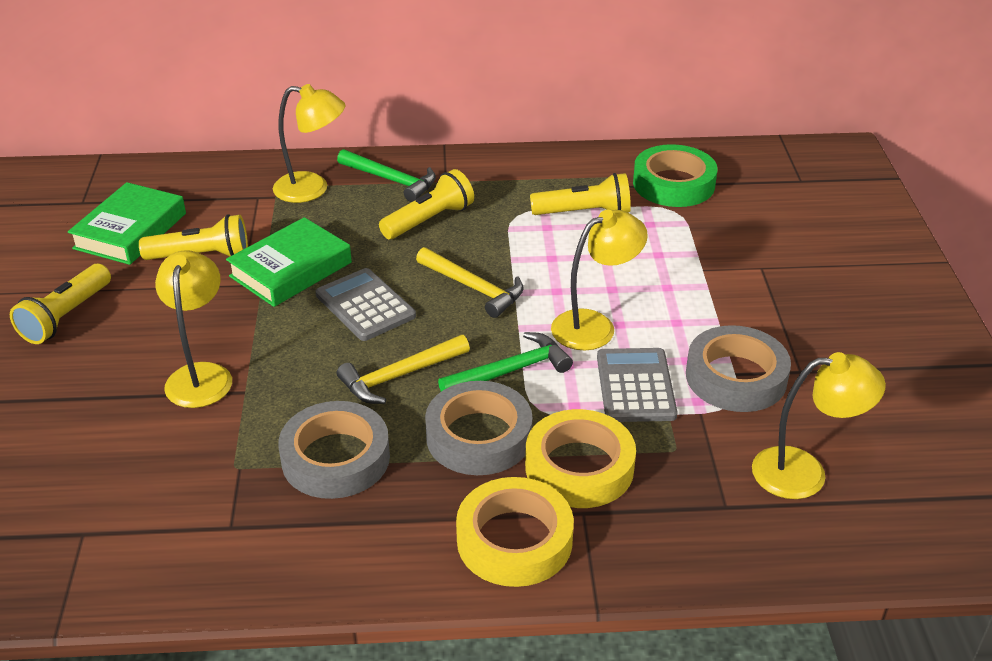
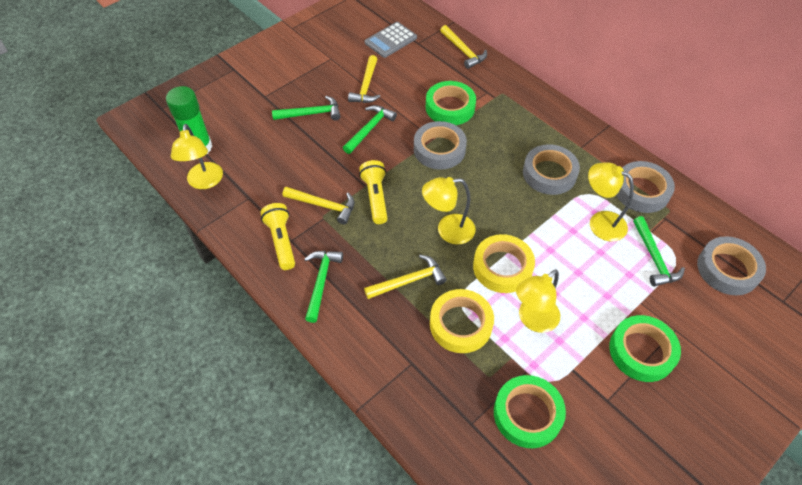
green book: 2 -> 0
green glue stick: 0 -> 1
green hammer: 2 -> 4
green tape: 1 -> 3
grey calculator: 2 -> 1
grey tape: 3 -> 4
yellow flashlight: 4 -> 2
yellow hammer: 2 -> 4

